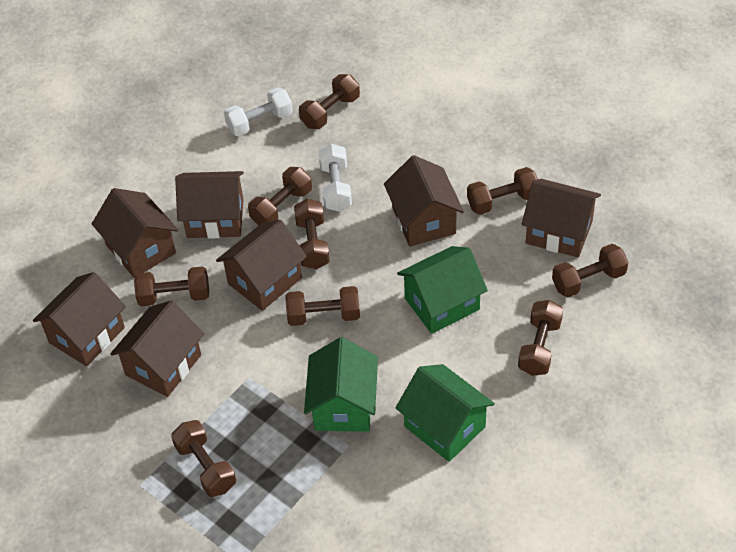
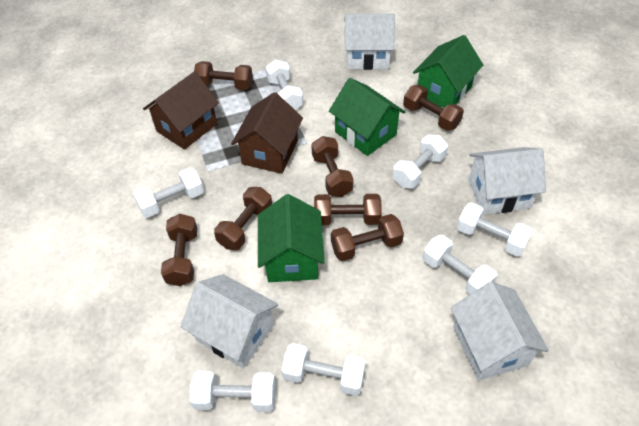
brown dumbbell: 9 -> 7
brown house: 7 -> 2
white dumbbell: 2 -> 7
white house: 0 -> 4

